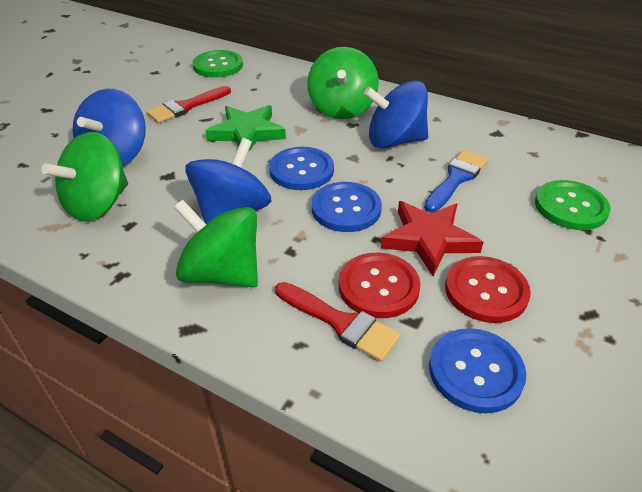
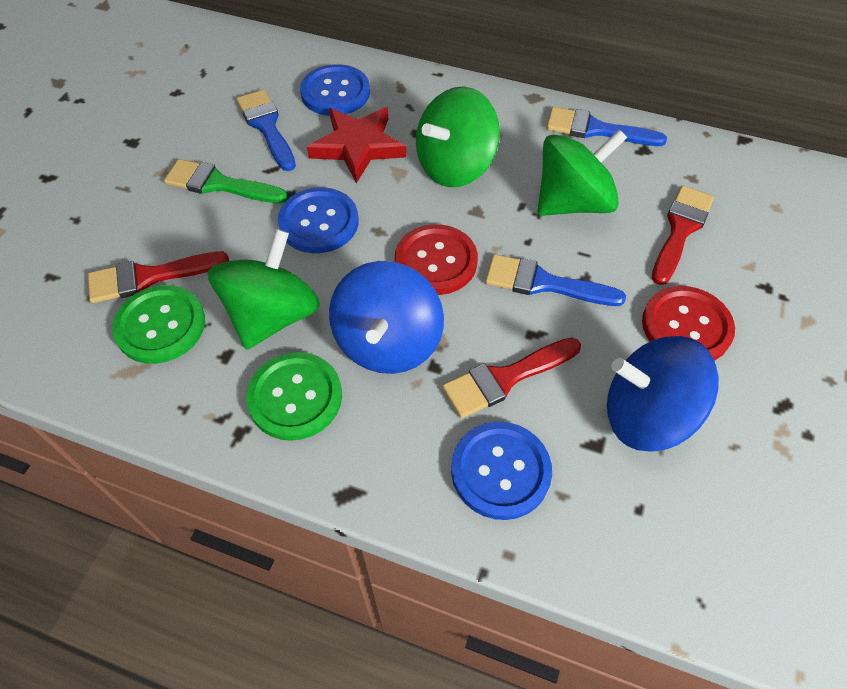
blue brush: 1 -> 3
blue spinning top: 3 -> 2
green brush: 0 -> 1
green star: 1 -> 0
red brush: 2 -> 3

